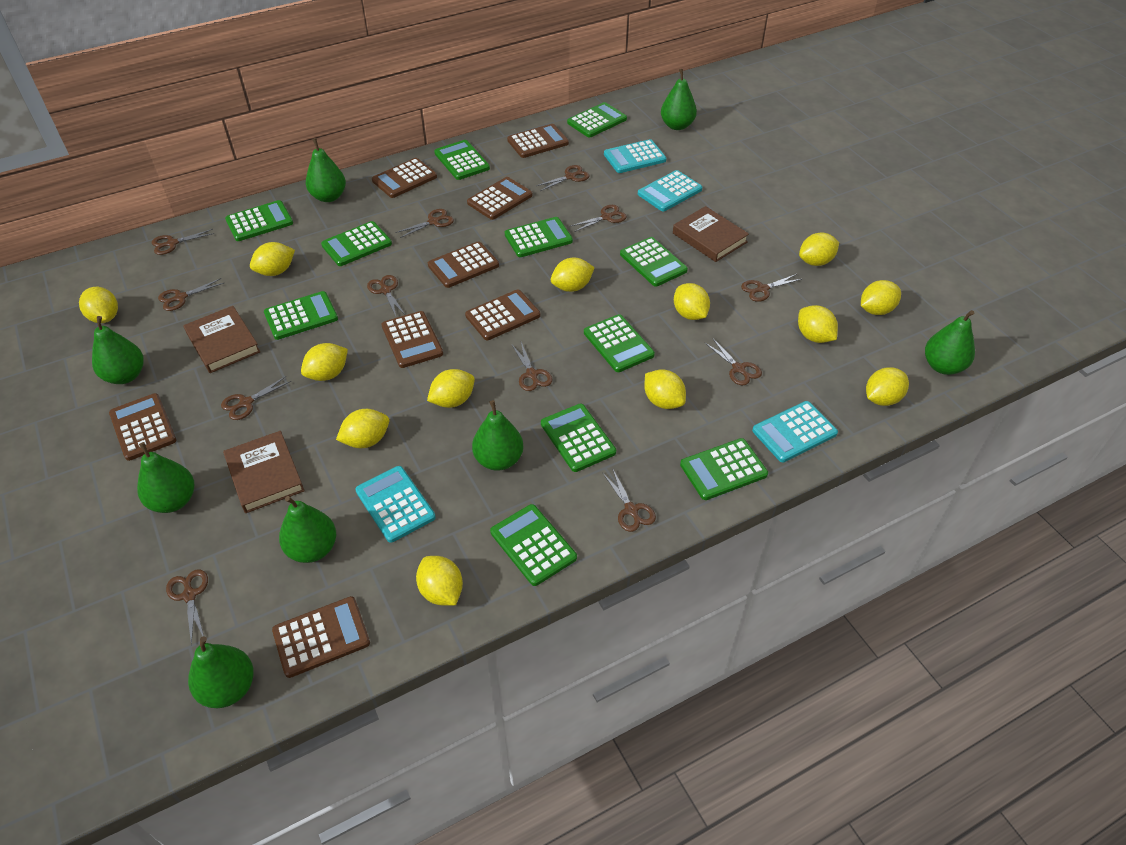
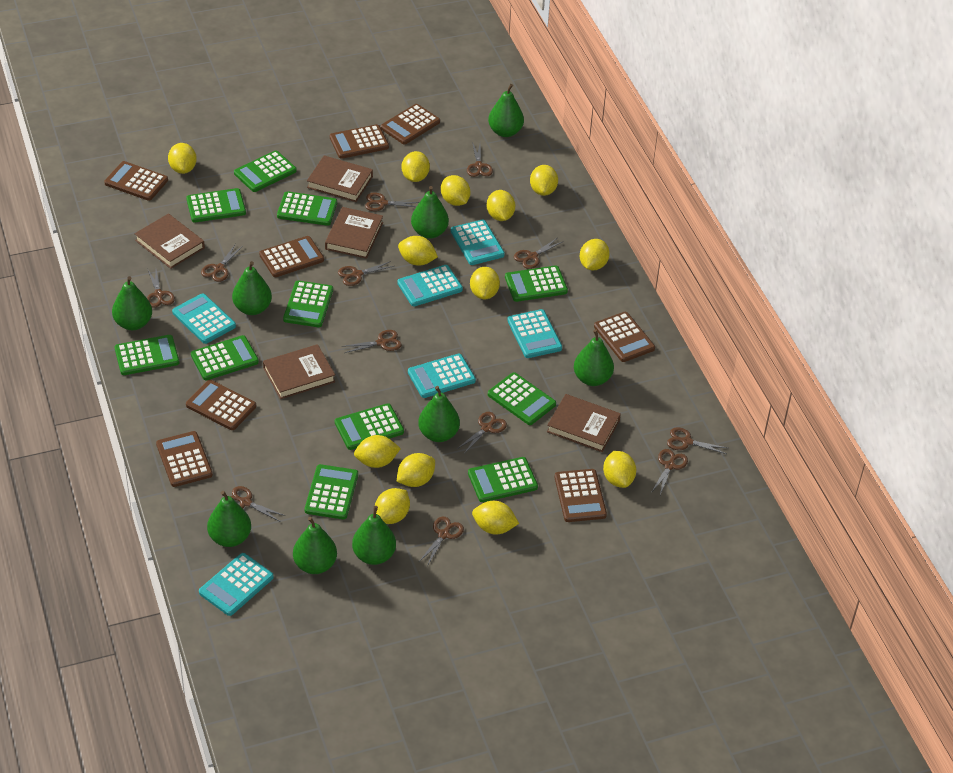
brown book: 3 -> 5
green pear: 8 -> 9
turquoise calculator: 4 -> 6

